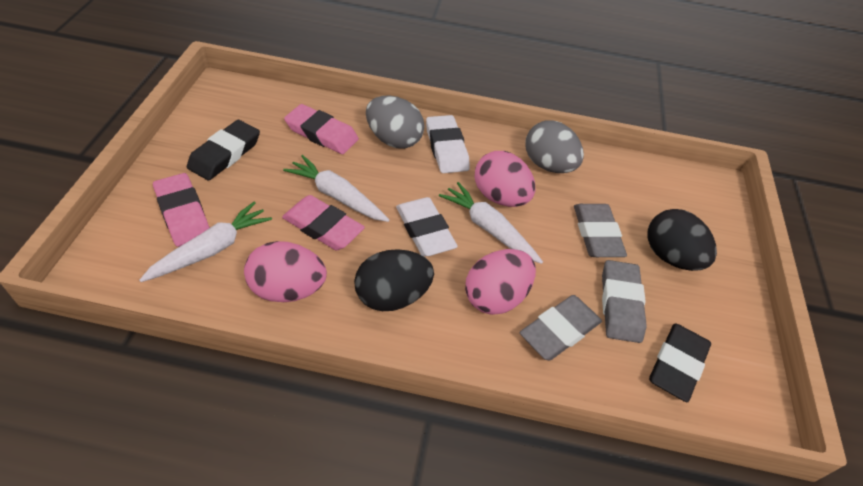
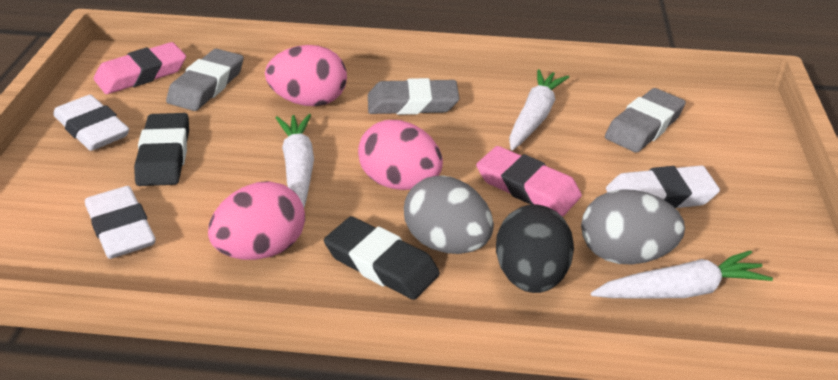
black egg: 2 -> 1
pink eraser: 3 -> 2
white eraser: 2 -> 3

